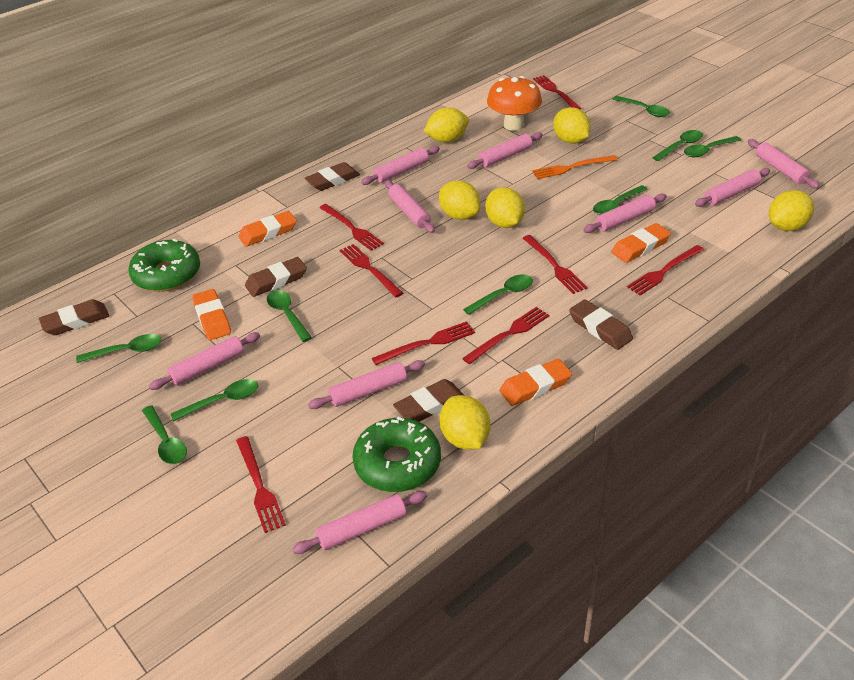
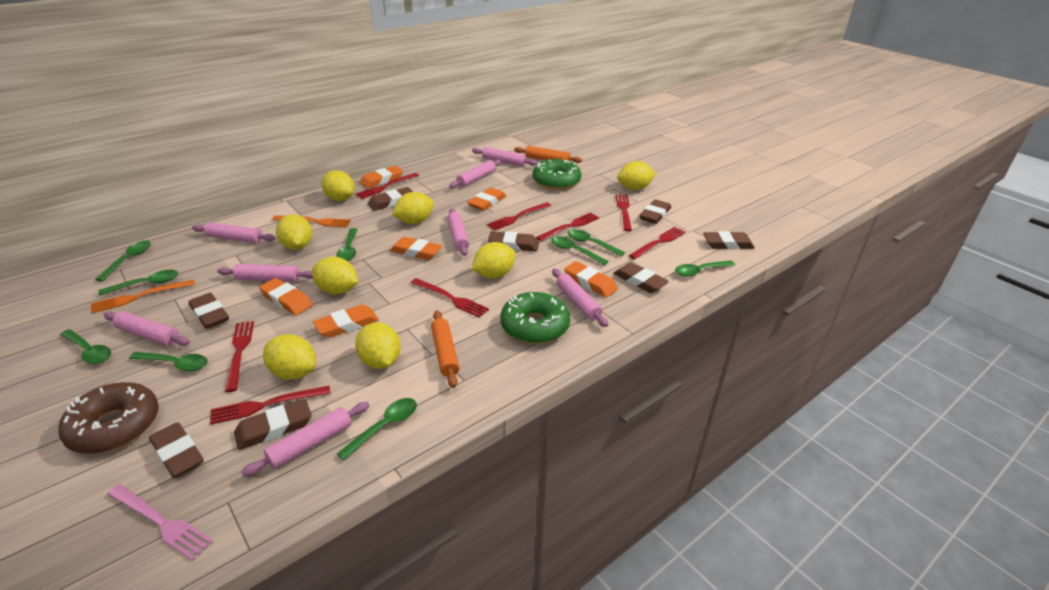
brown donut: 0 -> 1
brown eraser: 5 -> 8
orange eraser: 4 -> 6
orange fork: 1 -> 2
orange mushroom: 1 -> 0
orange rolling pin: 0 -> 2
pink fork: 0 -> 1
pink rolling pin: 9 -> 8
yellow lemon: 6 -> 8

